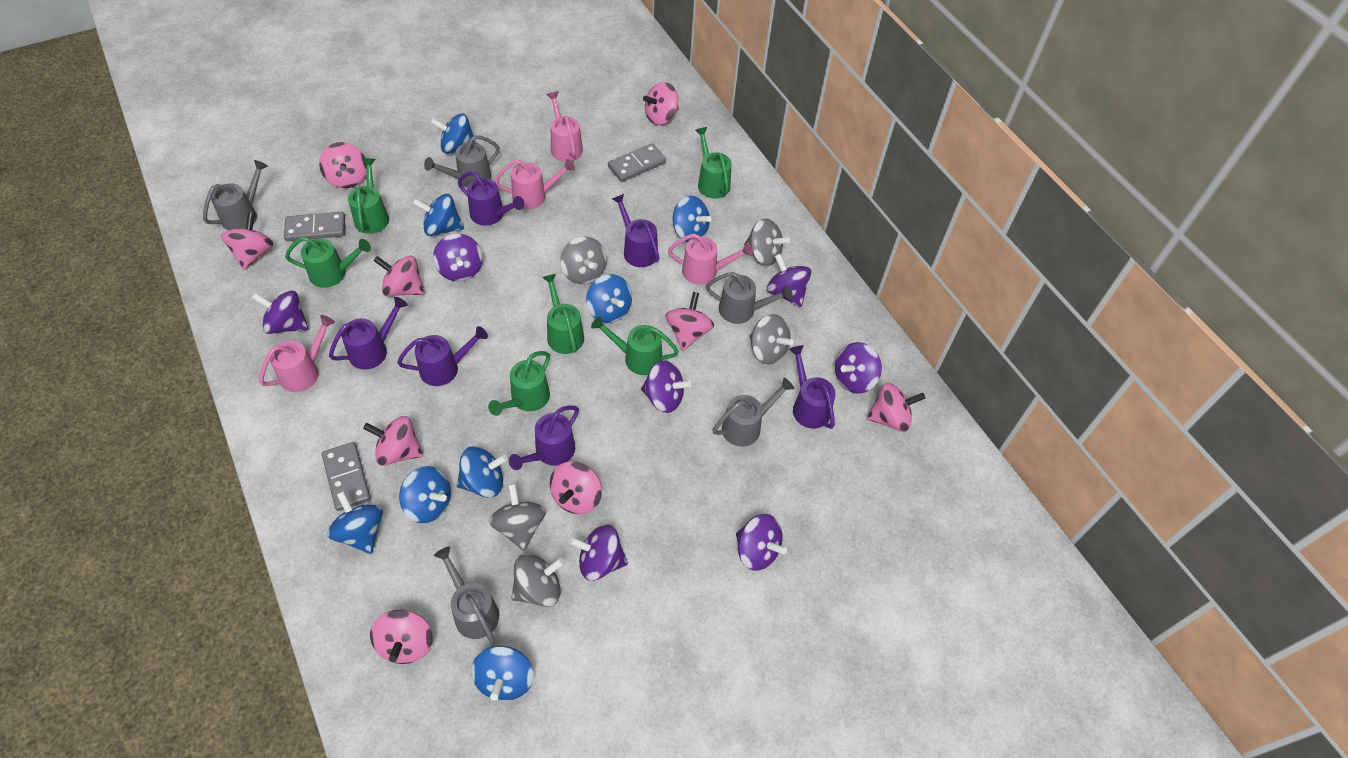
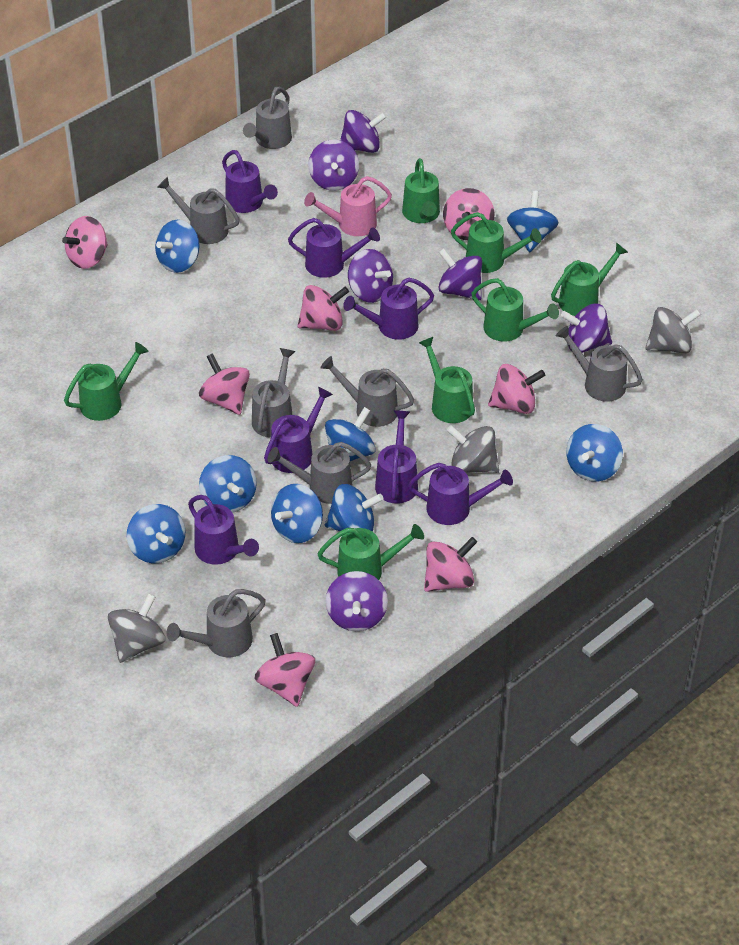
green watering can: 6 -> 7
grey domino: 3 -> 0
grey spinning top: 5 -> 3
grey watering can: 5 -> 7
pink spinning top: 9 -> 7
pink watering can: 4 -> 1
purple spinning top: 7 -> 6
purple watering can: 6 -> 7

